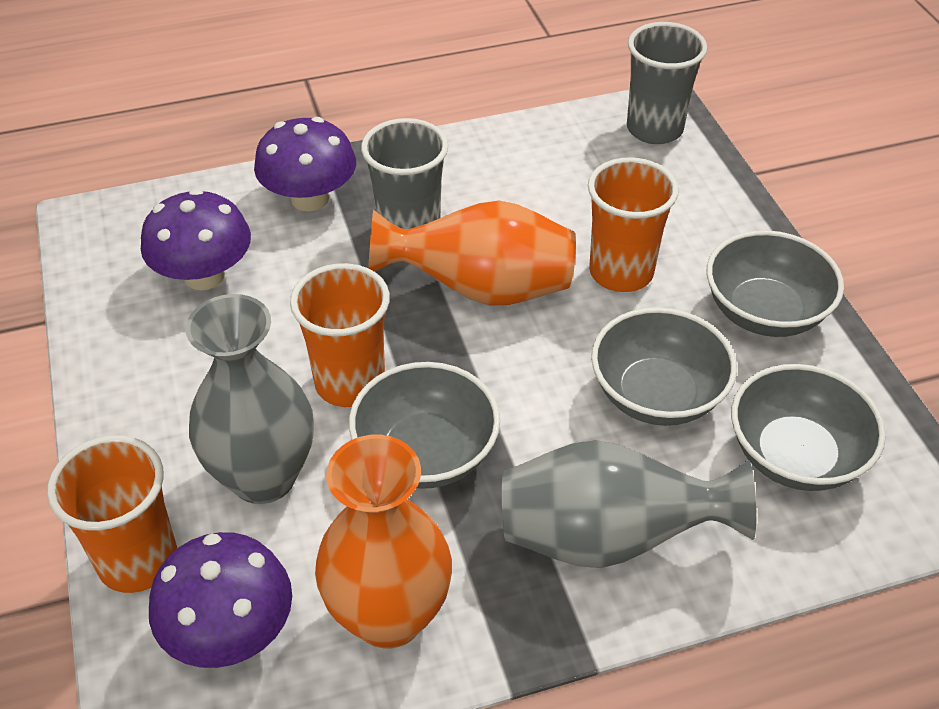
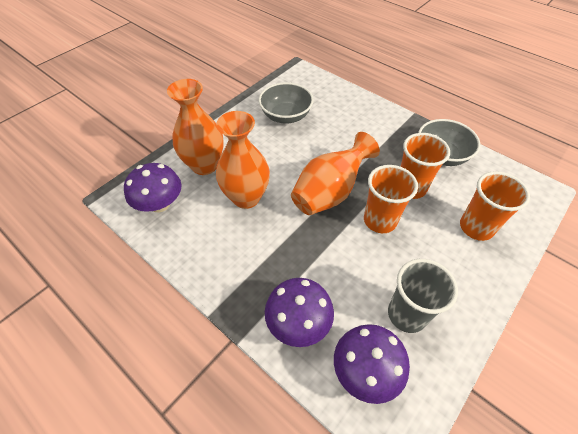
grey bowl: 4 -> 2
grey cup: 2 -> 1
grey vase: 2 -> 0
orange vase: 2 -> 3

